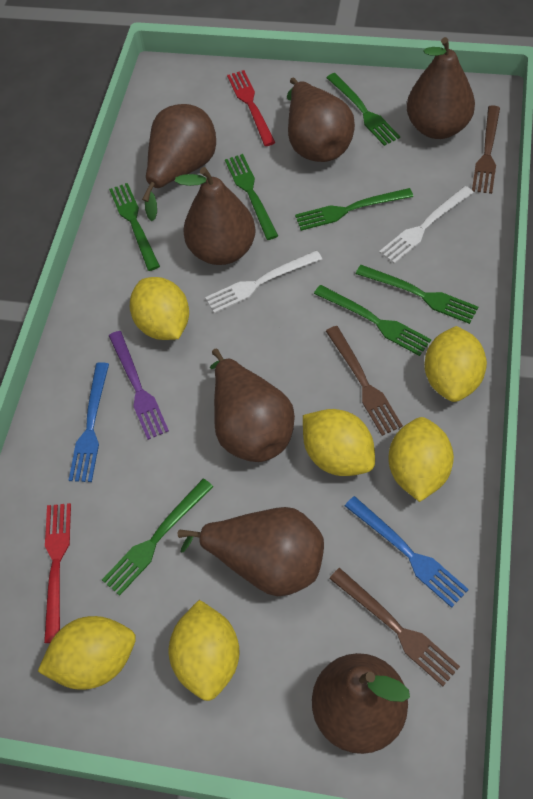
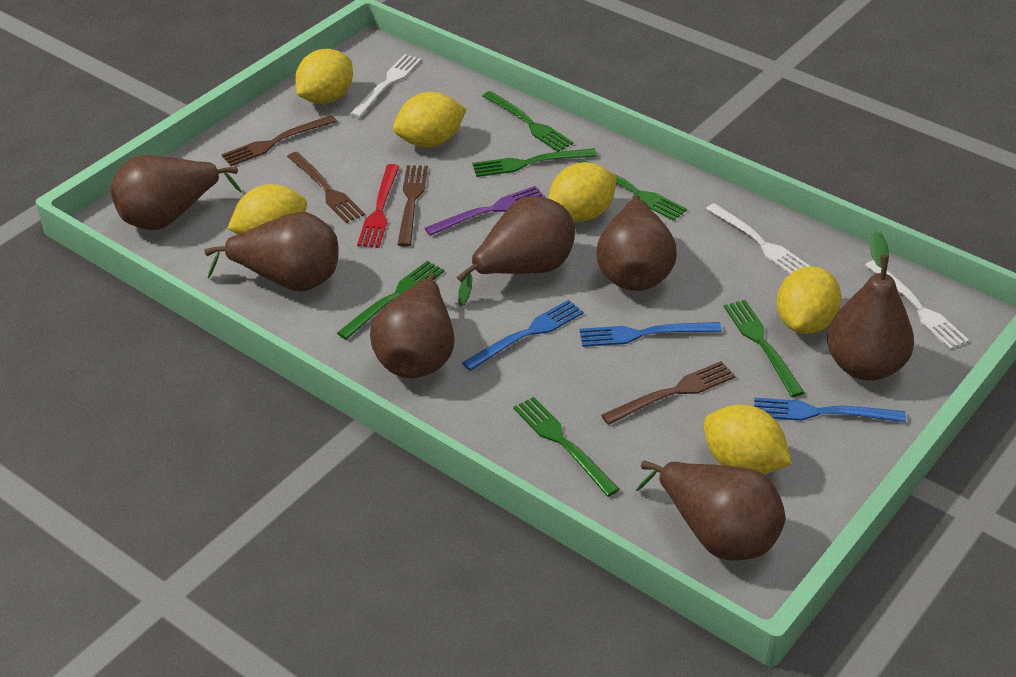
blue fork: 2 -> 3
brown fork: 3 -> 4
green fork: 7 -> 6
red fork: 2 -> 1
white fork: 2 -> 3

